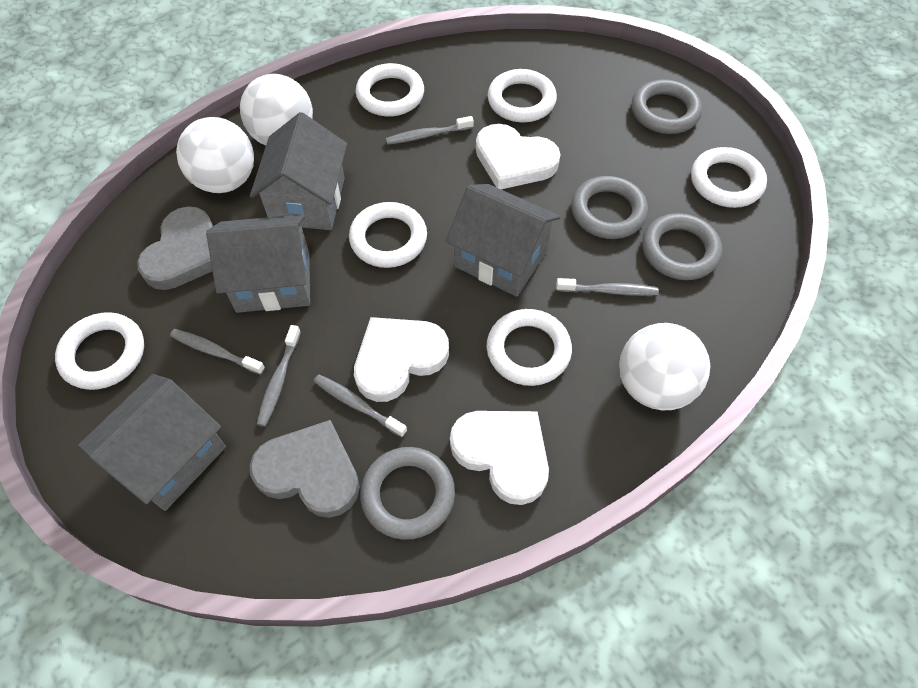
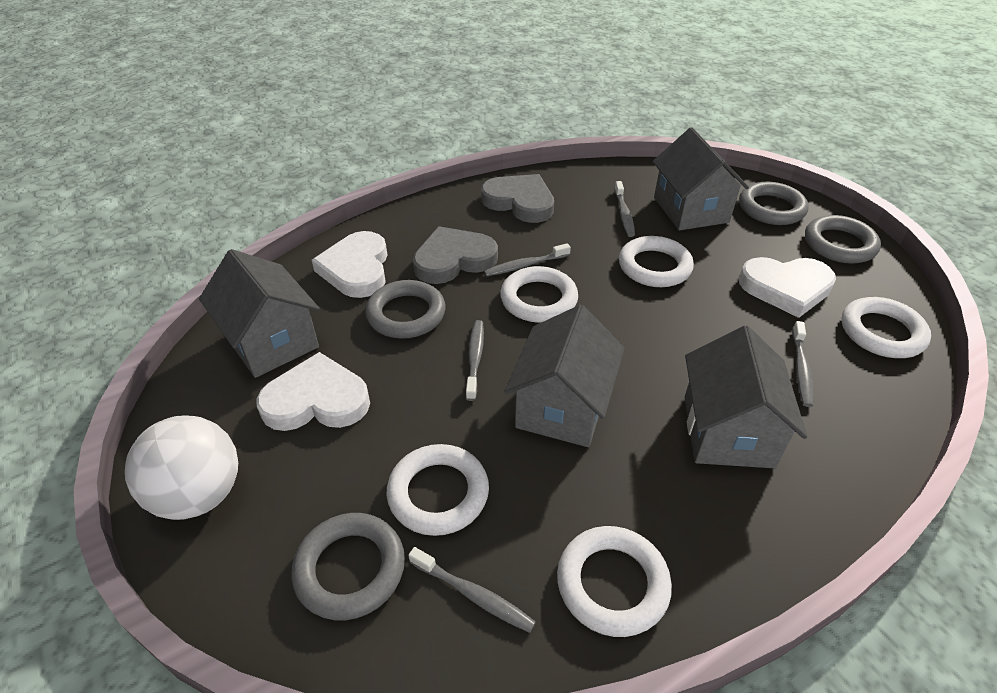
white ball: 3 -> 1
white ring: 6 -> 5

